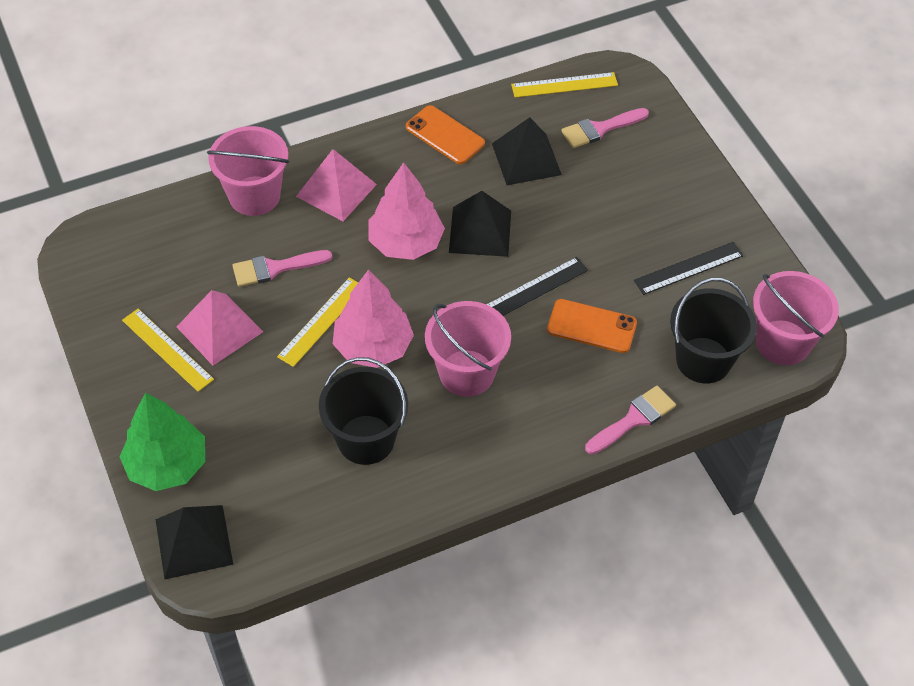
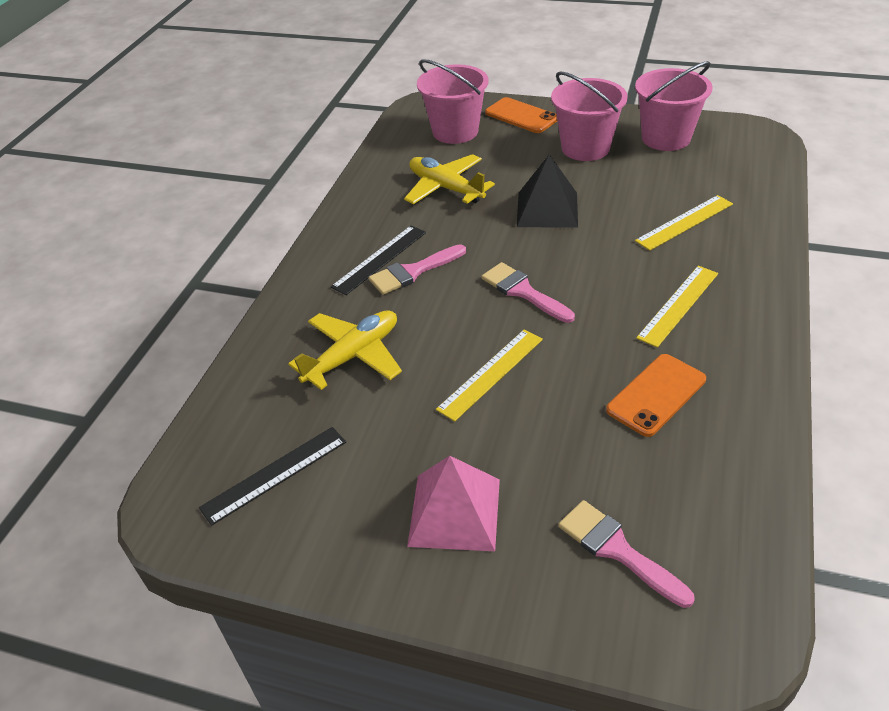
black bucket: 2 -> 0
black pyramid: 3 -> 1
green tree: 1 -> 0
pink pyramid: 2 -> 1
pink tree: 2 -> 0
yellow plane: 0 -> 2

